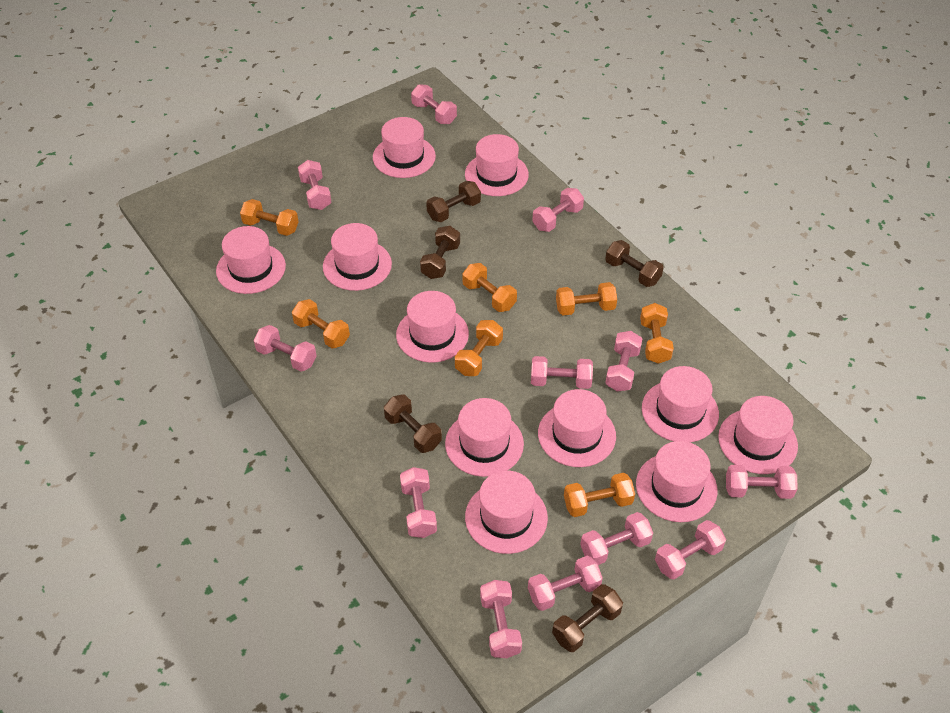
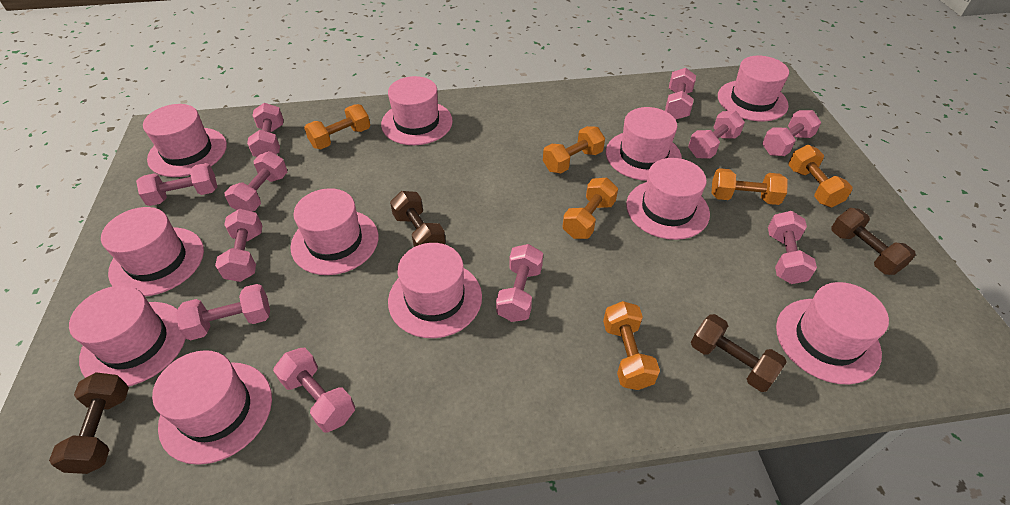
brown dumbbell: 5 -> 4
orange dumbbell: 7 -> 6
pink dumbbell: 12 -> 11

